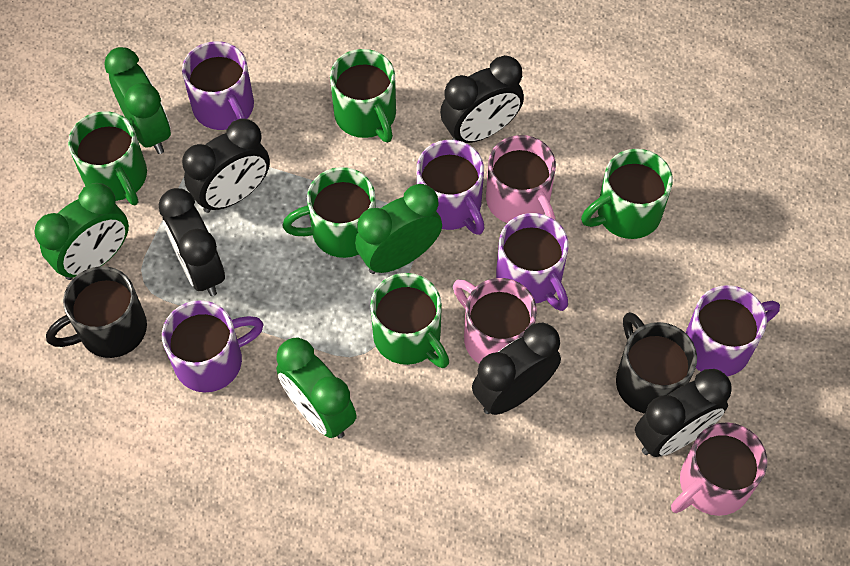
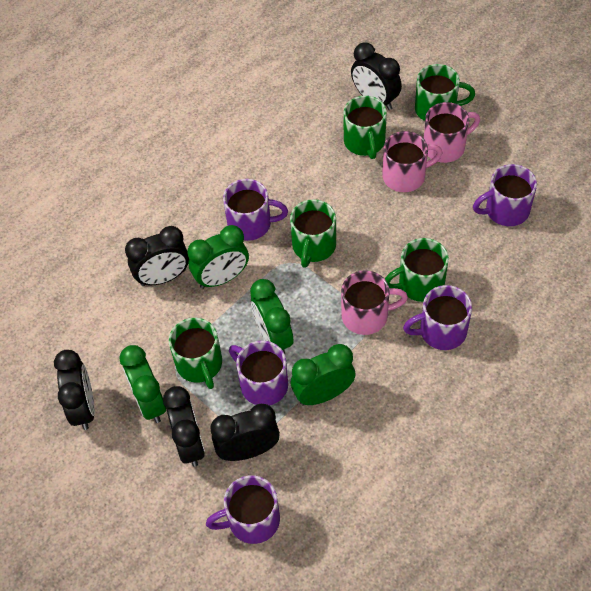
black mug: 2 -> 0

